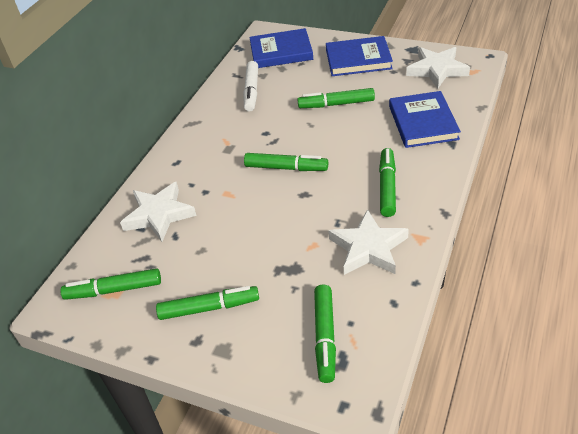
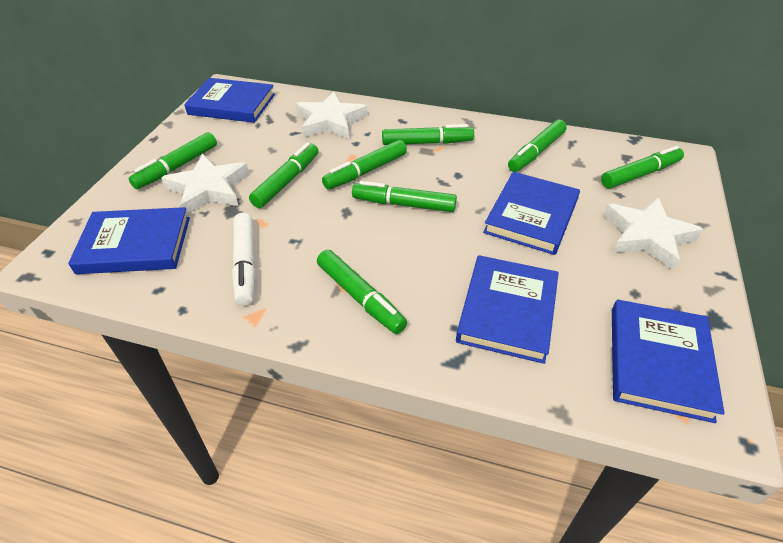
blue book: 3 -> 5
green marker: 6 -> 8

